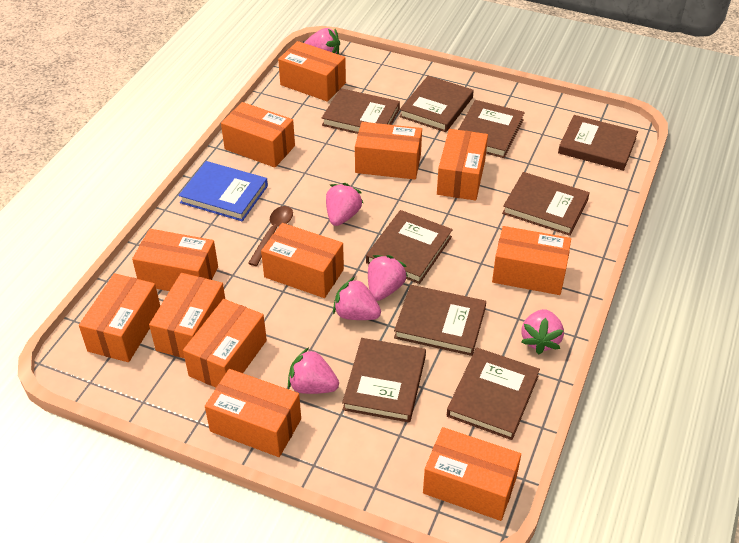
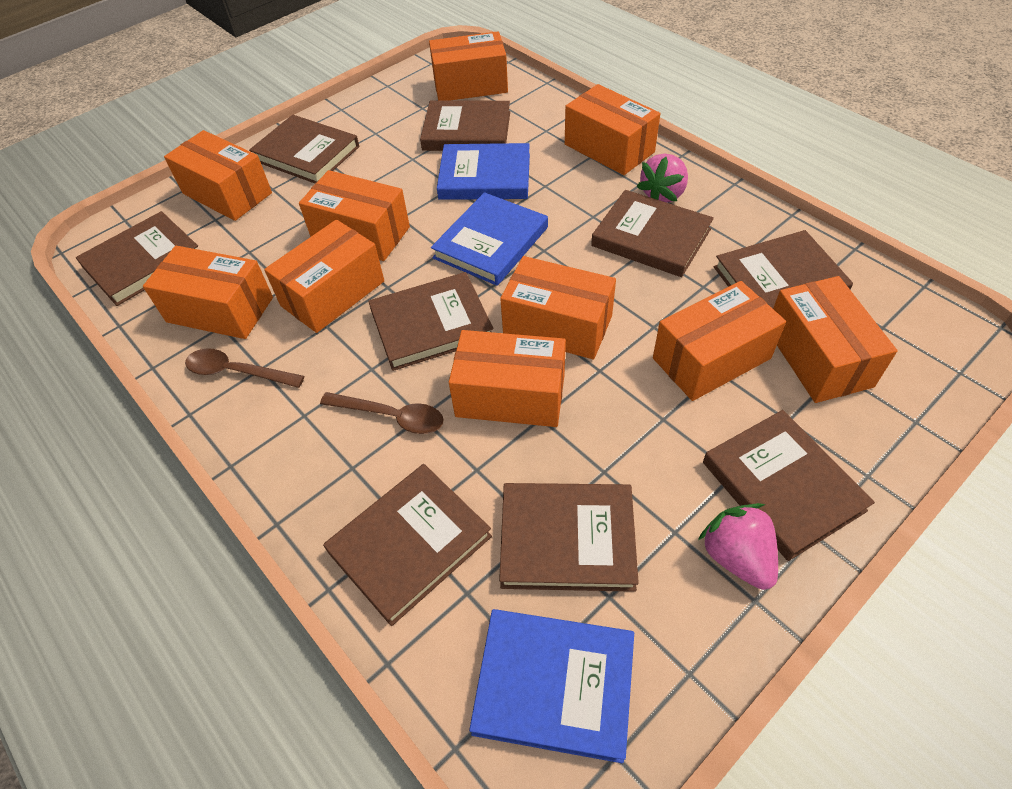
blue book: 1 -> 3
brown spoon: 1 -> 2
orange box: 12 -> 10
pink strawberry: 6 -> 2

